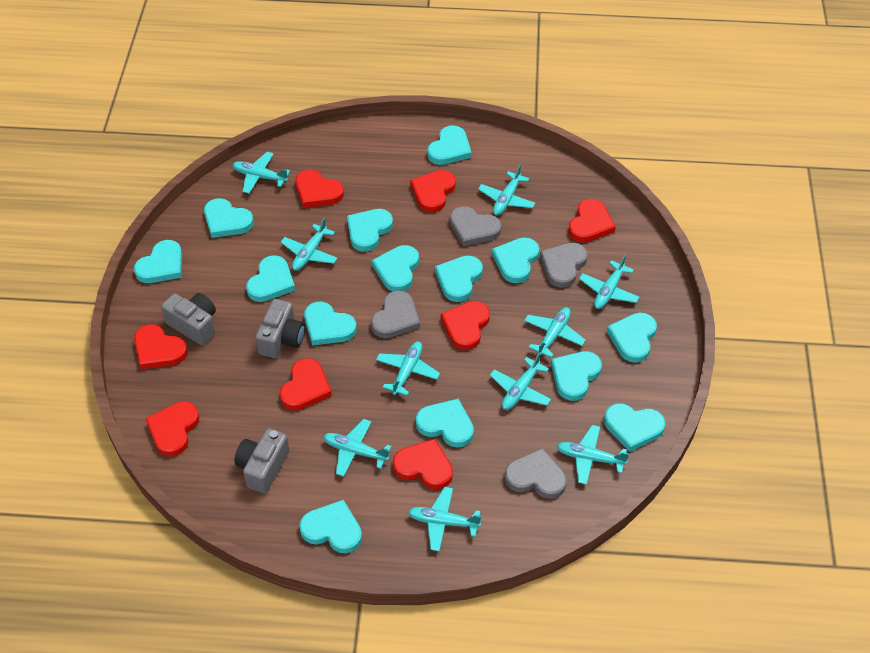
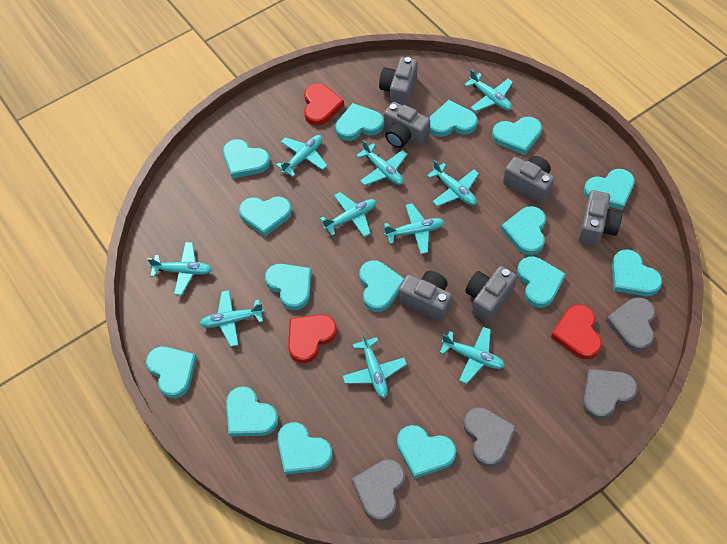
grey camera: 3 -> 6
red heart: 8 -> 3
turquoise heart: 14 -> 15

